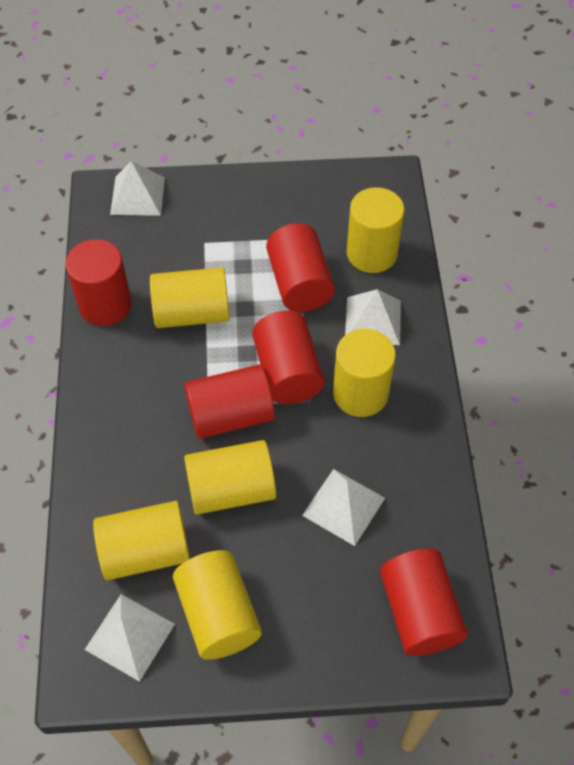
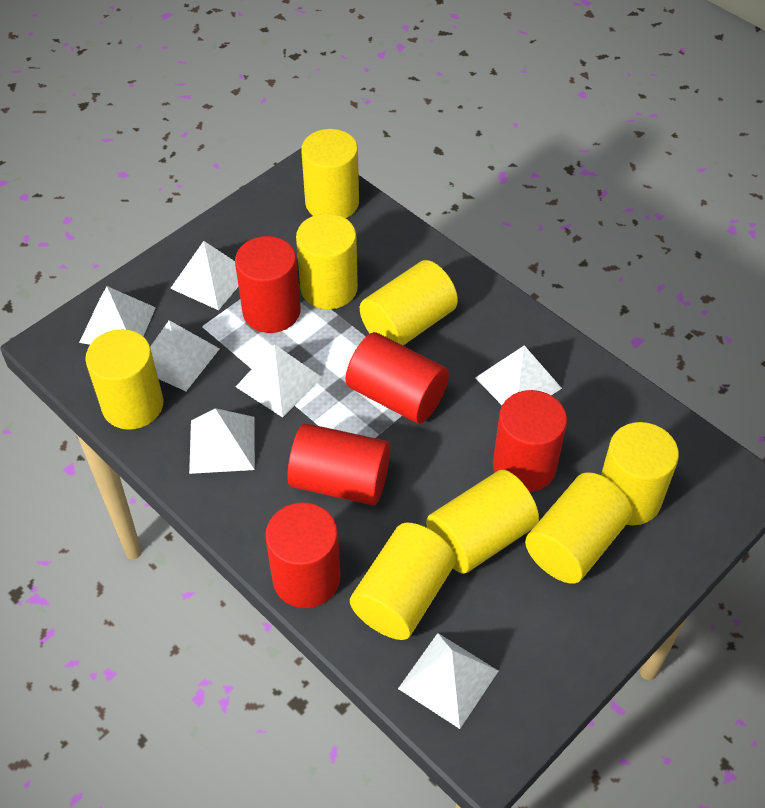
white pyramid: 4 -> 7
yellow cylinder: 6 -> 8

